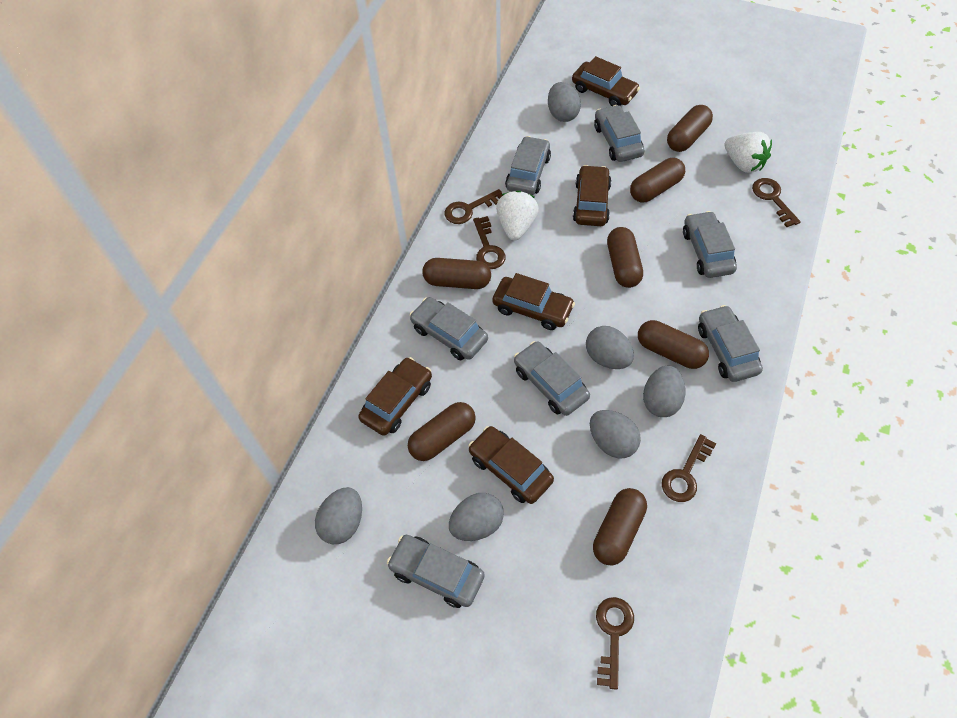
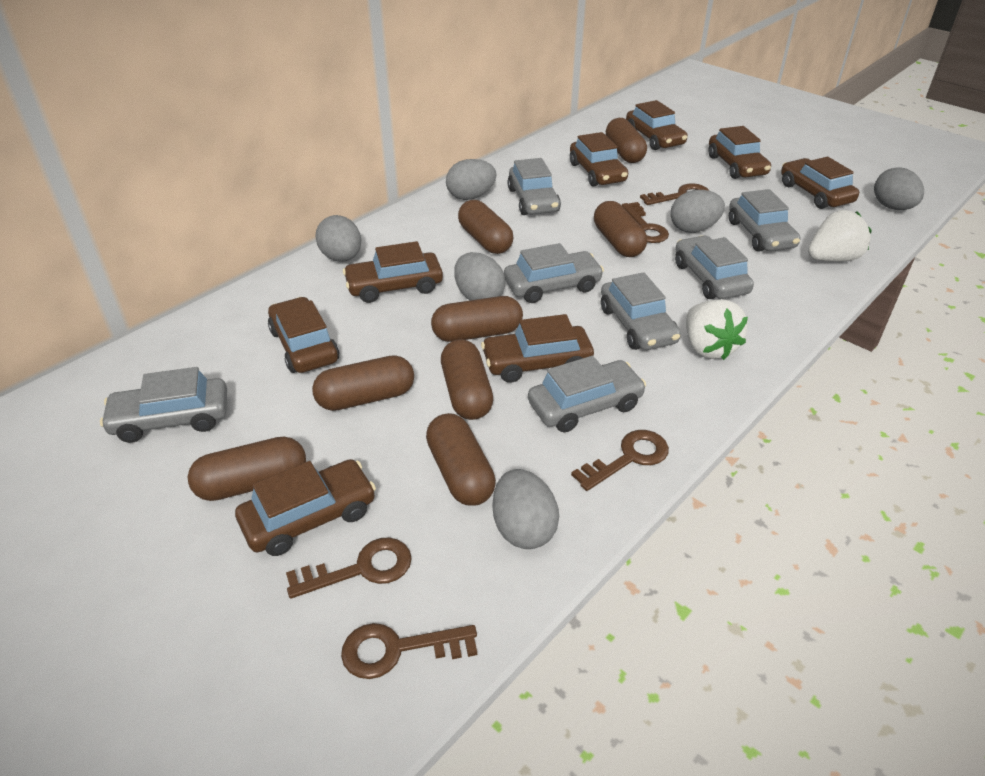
brown capsule: 7 -> 8
brown car: 5 -> 8

